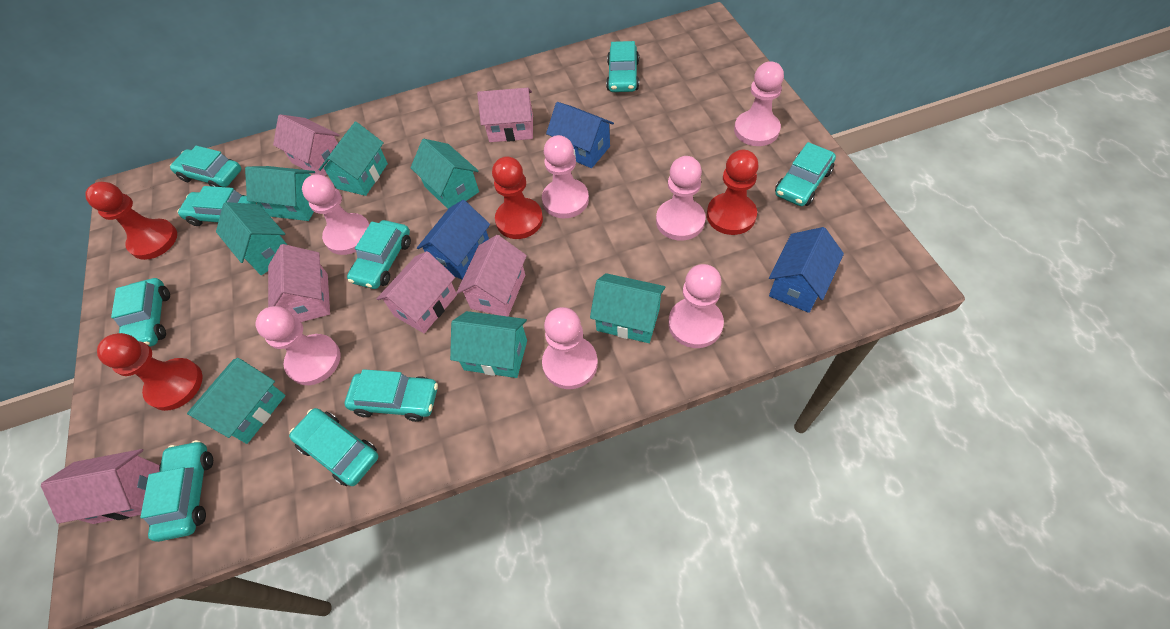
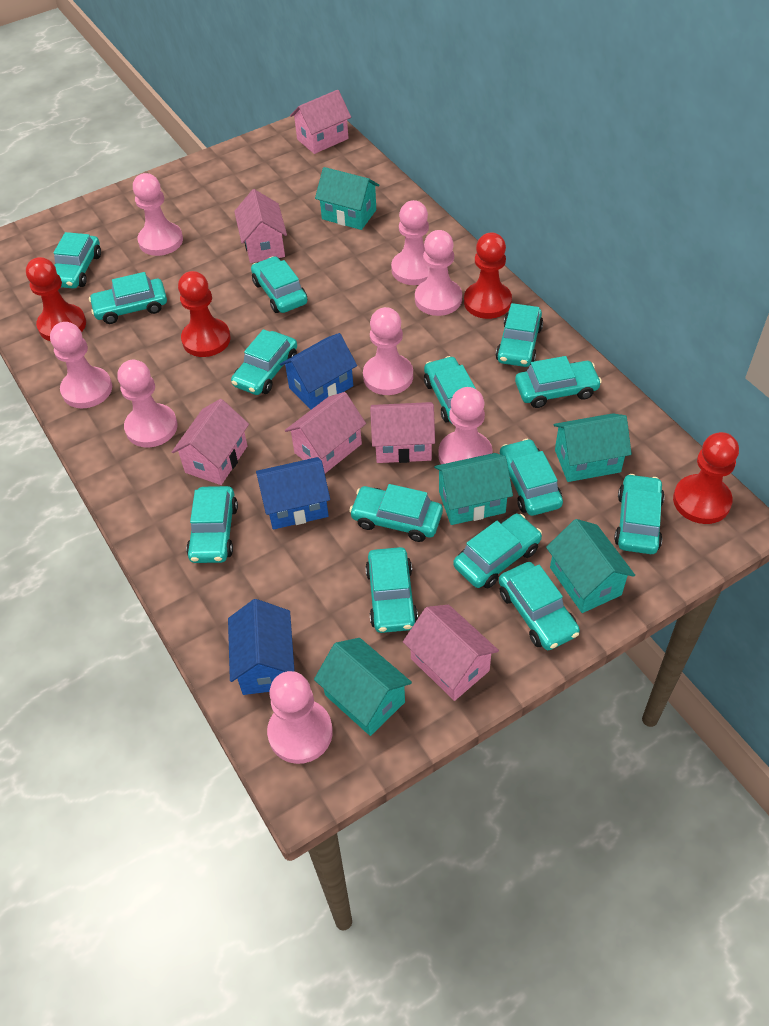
pink pawn: 7 -> 8
turquoise car: 9 -> 14
turquoise house: 7 -> 5

